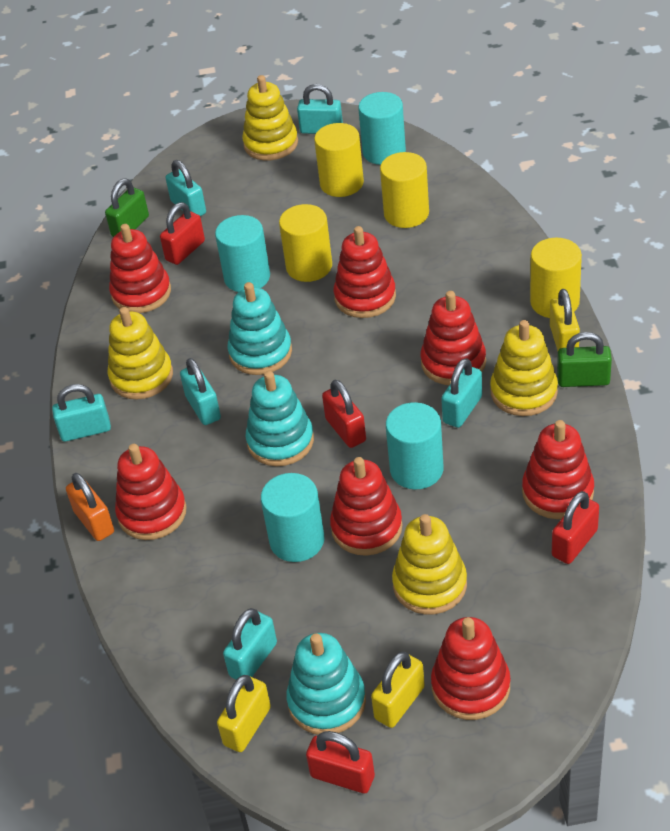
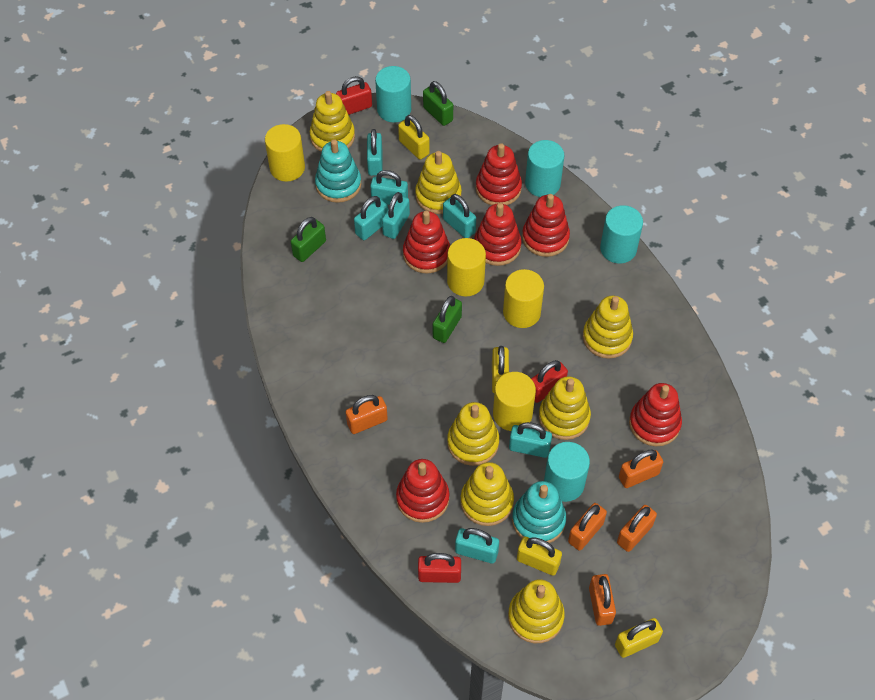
green padlock: 2 -> 3
orange padlock: 1 -> 5
red padlock: 4 -> 3
red stacking toy: 7 -> 6
turquoise padlock: 6 -> 7
turquoise stacking toy: 3 -> 2
yellow padlock: 3 -> 4
yellow stacking toy: 4 -> 7

